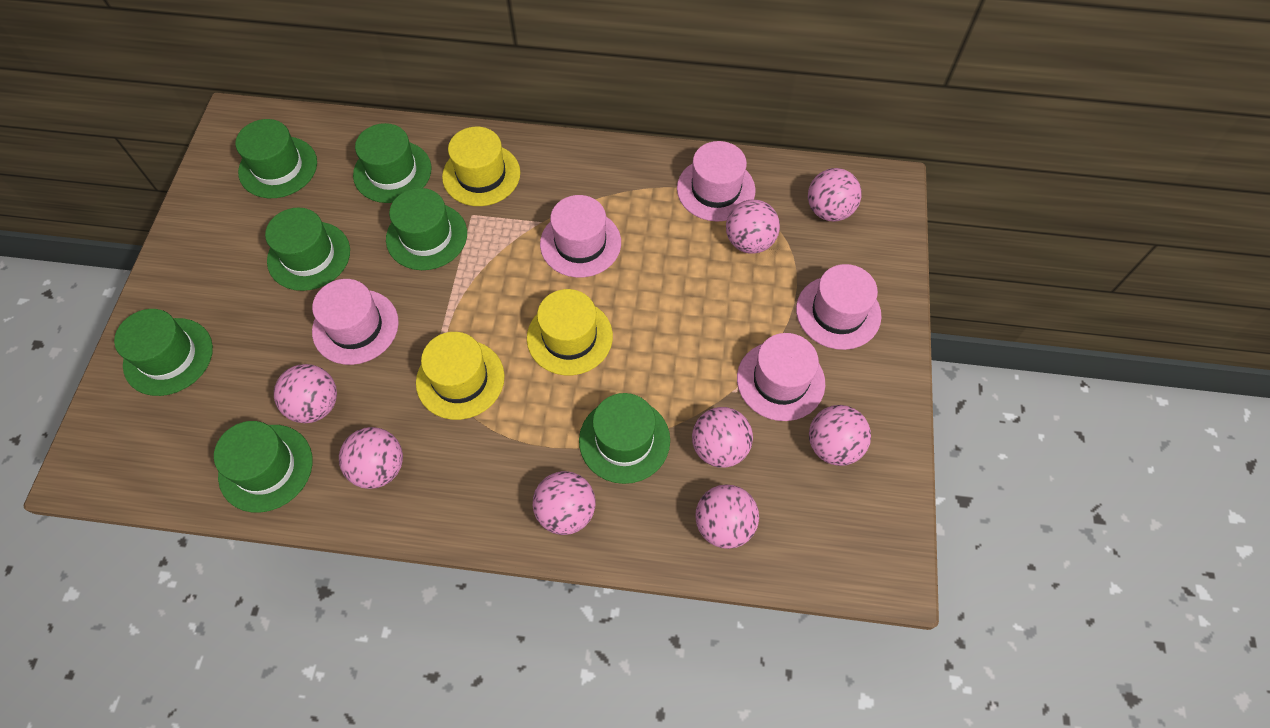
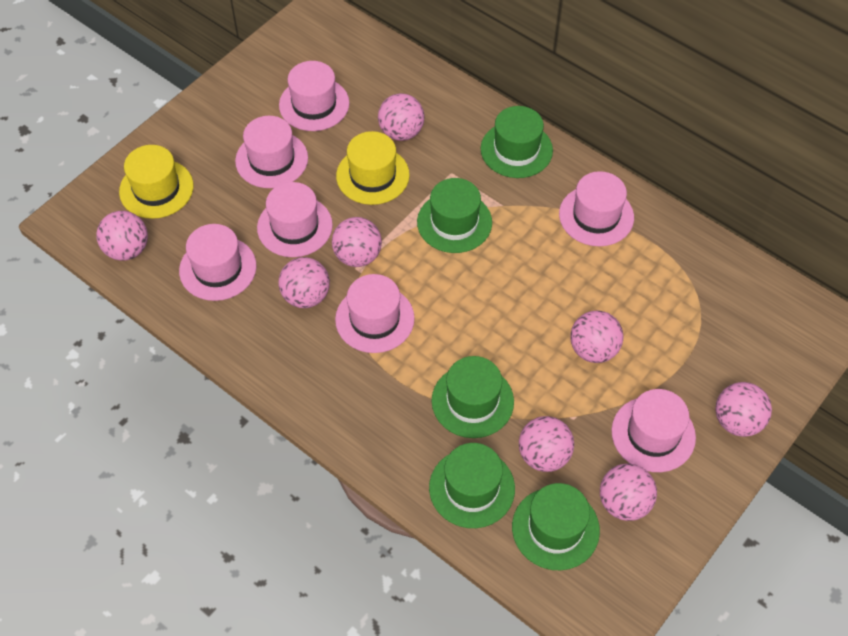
green hat: 7 -> 5
pink hat: 5 -> 7
yellow hat: 3 -> 2

